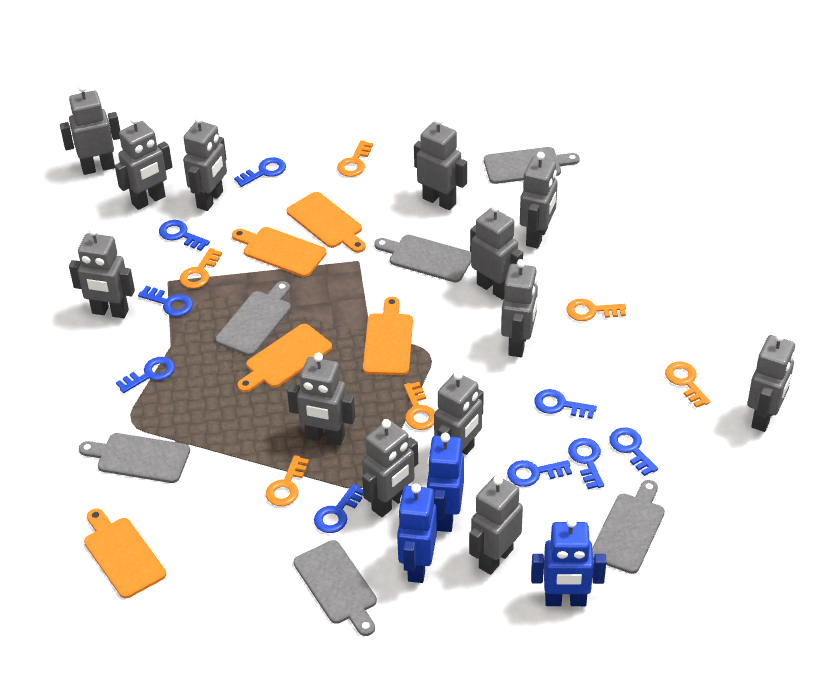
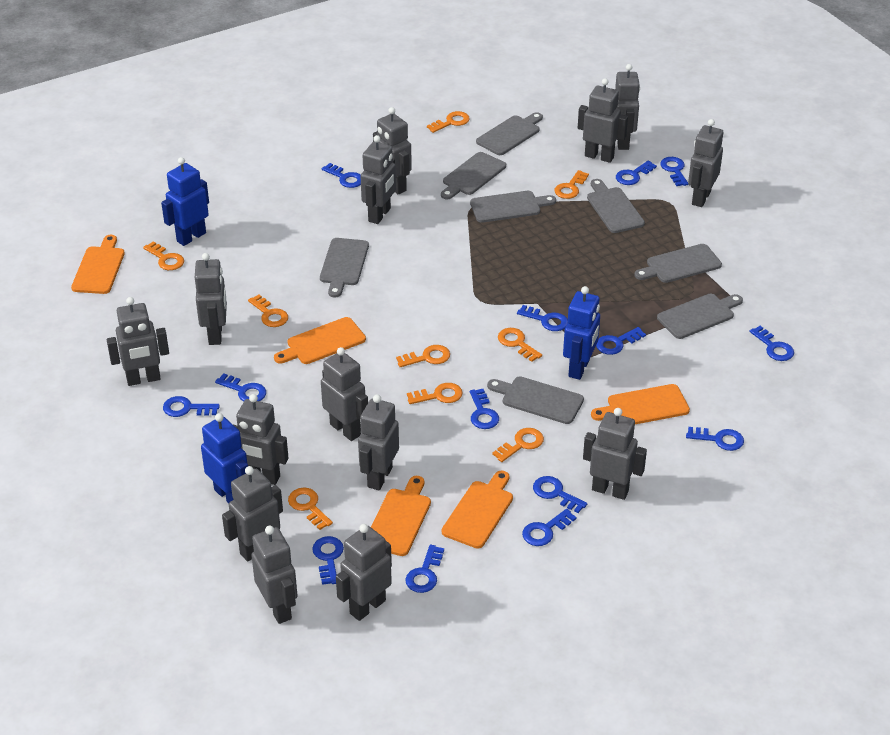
blue key: 9 -> 14
grey cutting board: 6 -> 8
grey robot: 13 -> 14
orange key: 6 -> 9

